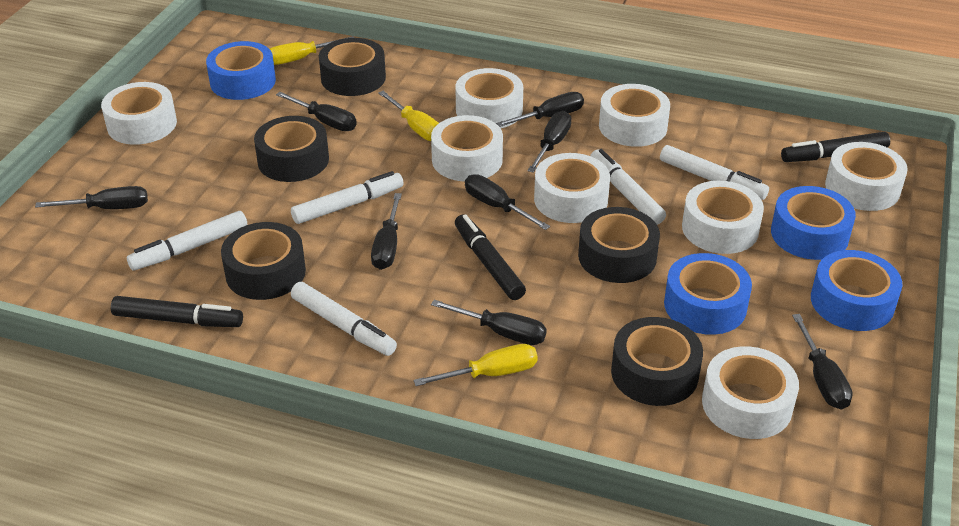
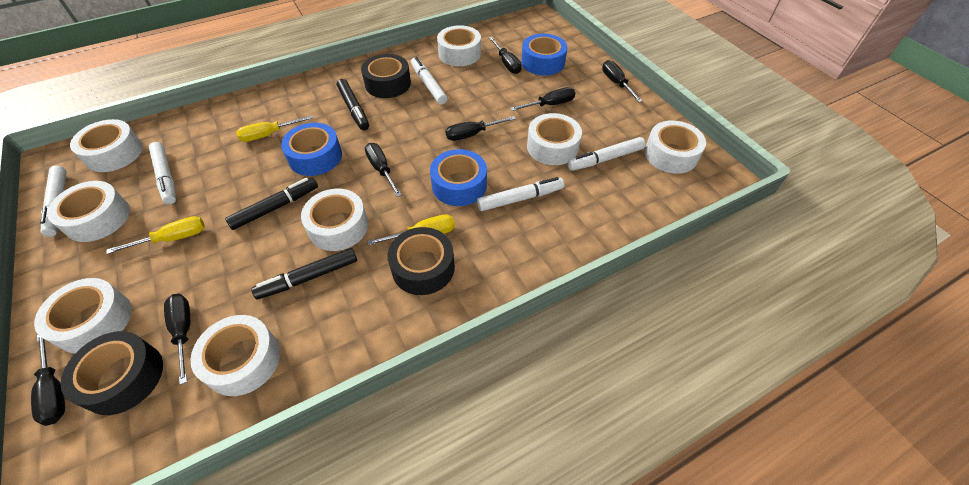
black screwdriver: 8 -> 7
black tape: 5 -> 3
blue tape: 4 -> 3

